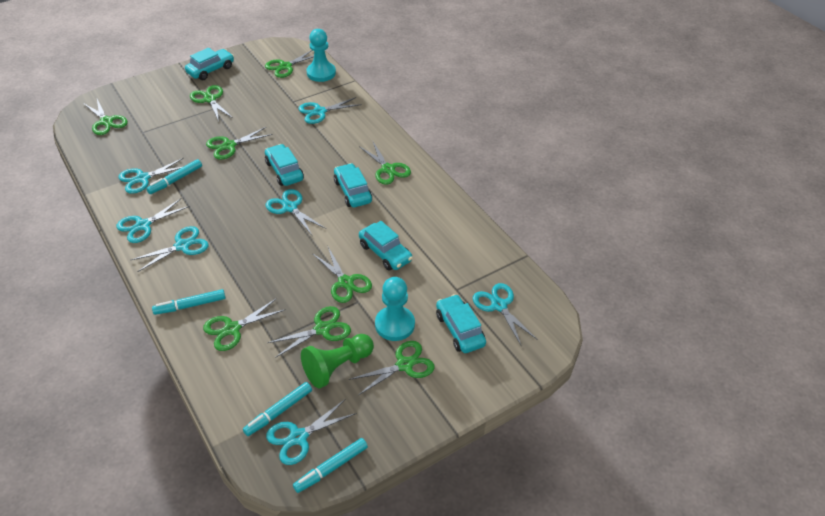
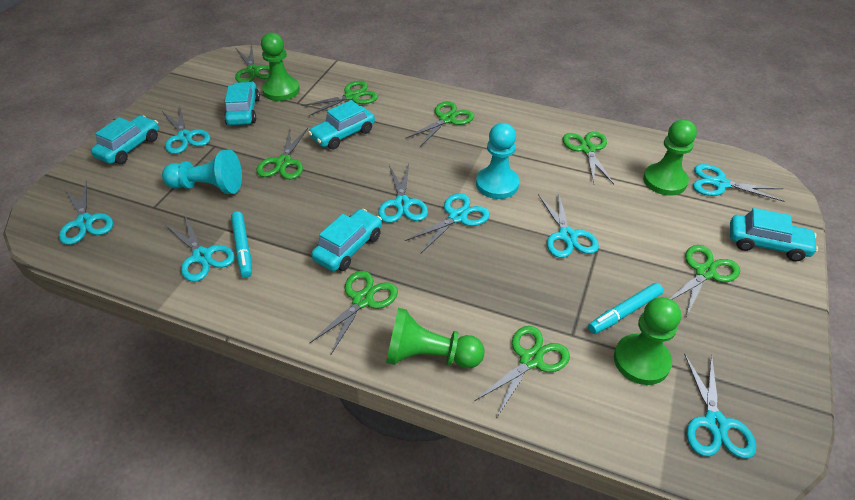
green pawn: 1 -> 4
green scissors: 9 -> 8
turquoise marker: 4 -> 2
turquoise scissors: 7 -> 8

